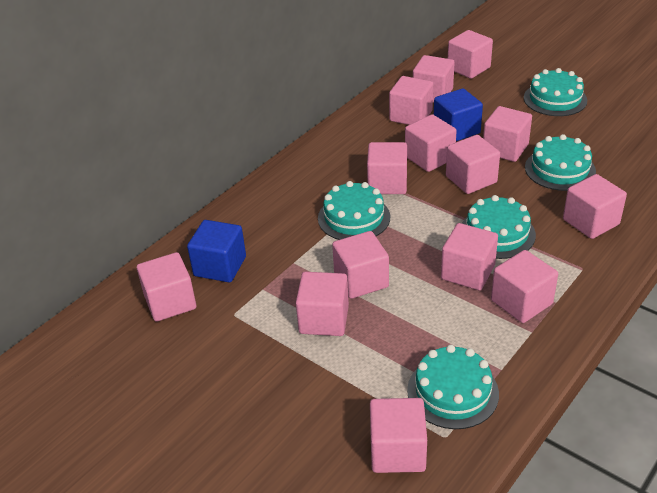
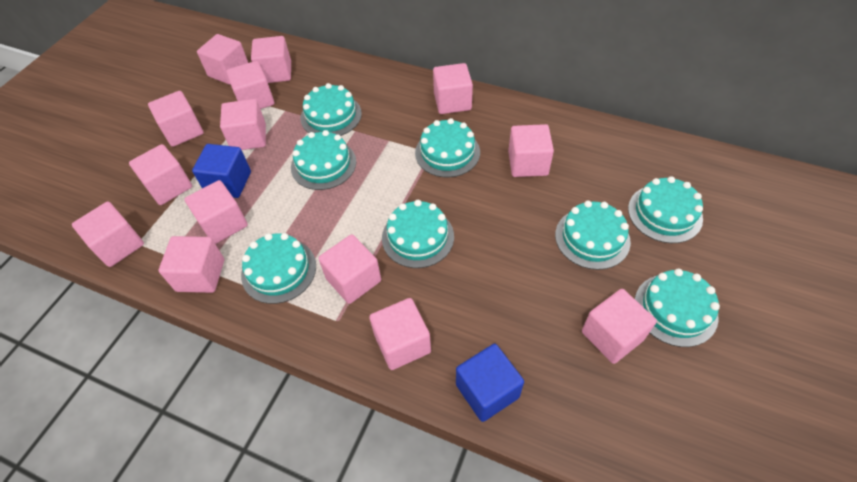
turquoise cake: 5 -> 8

